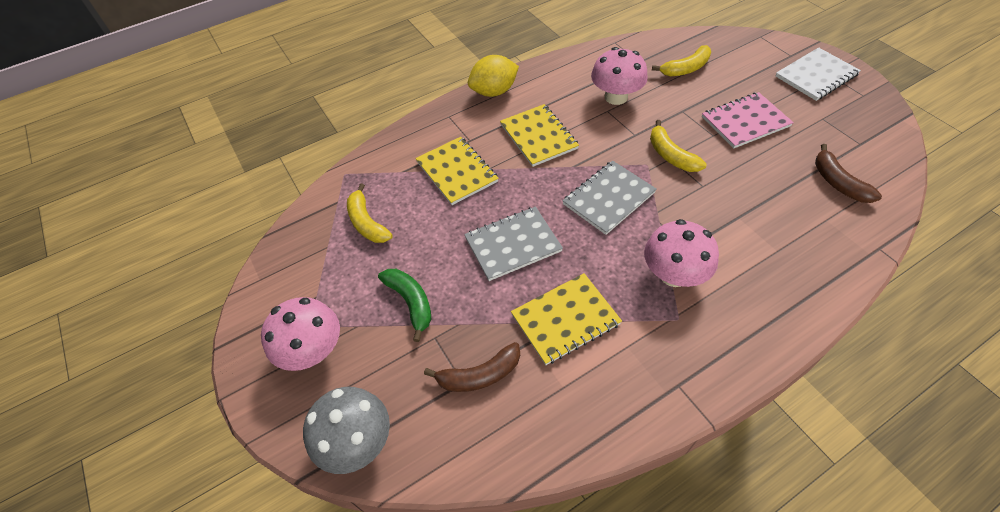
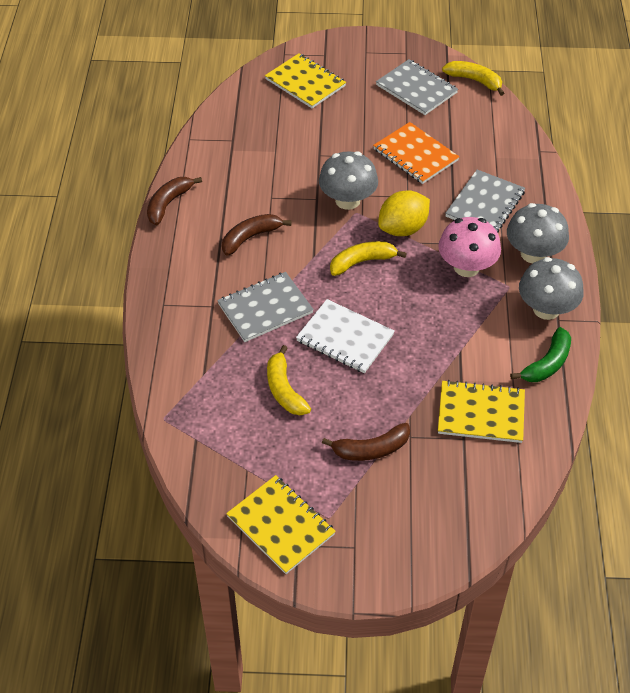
brown banana: 2 -> 3
grey mushroom: 1 -> 3
grey notebook: 2 -> 3
orange notebook: 0 -> 1
pink mushroom: 3 -> 1
pink notebook: 1 -> 0

